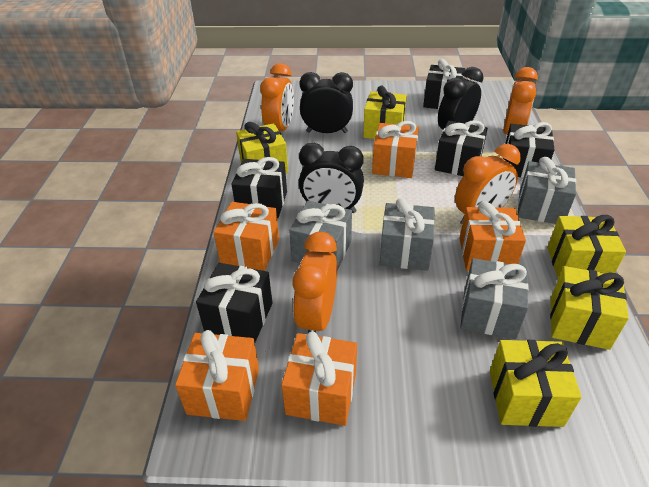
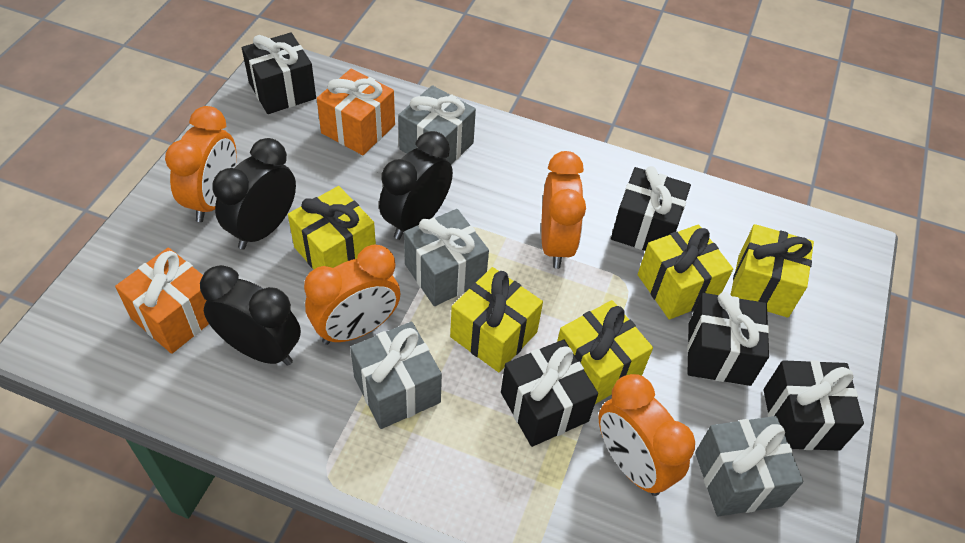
orange gift: 5 -> 2

